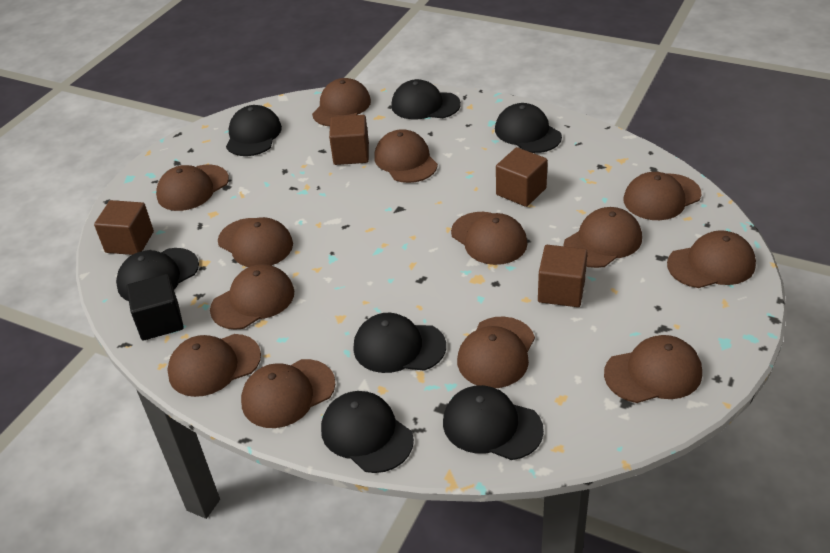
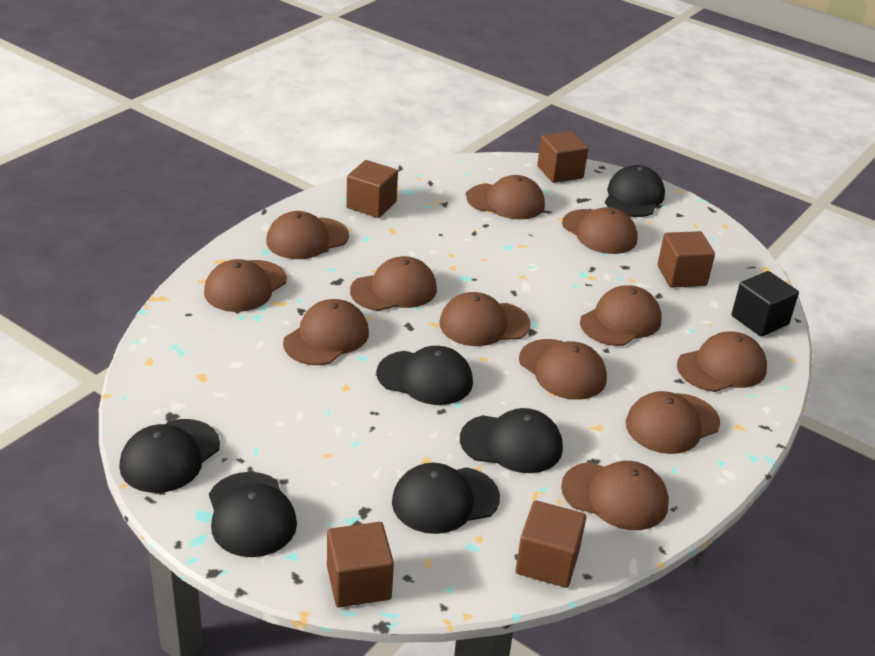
black cap: 7 -> 6
brown cap: 13 -> 12
brown cube: 4 -> 5

